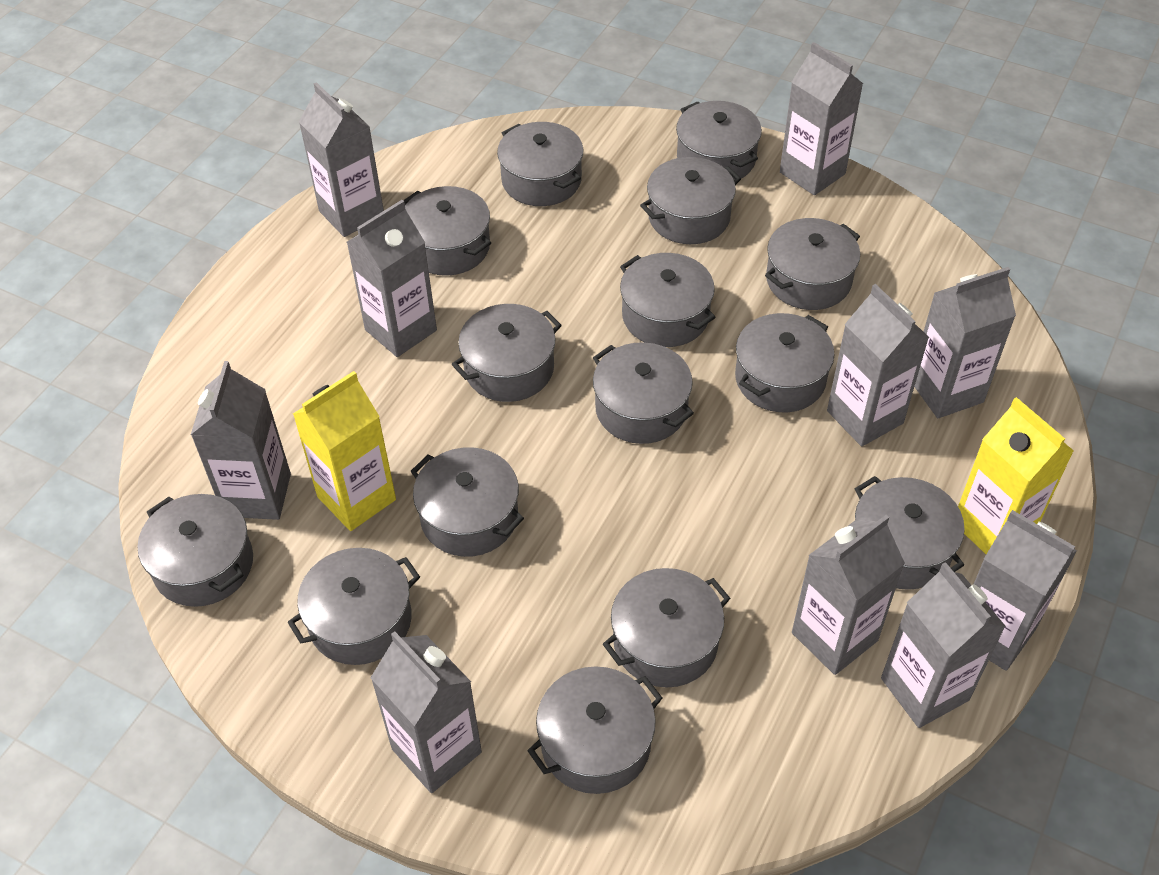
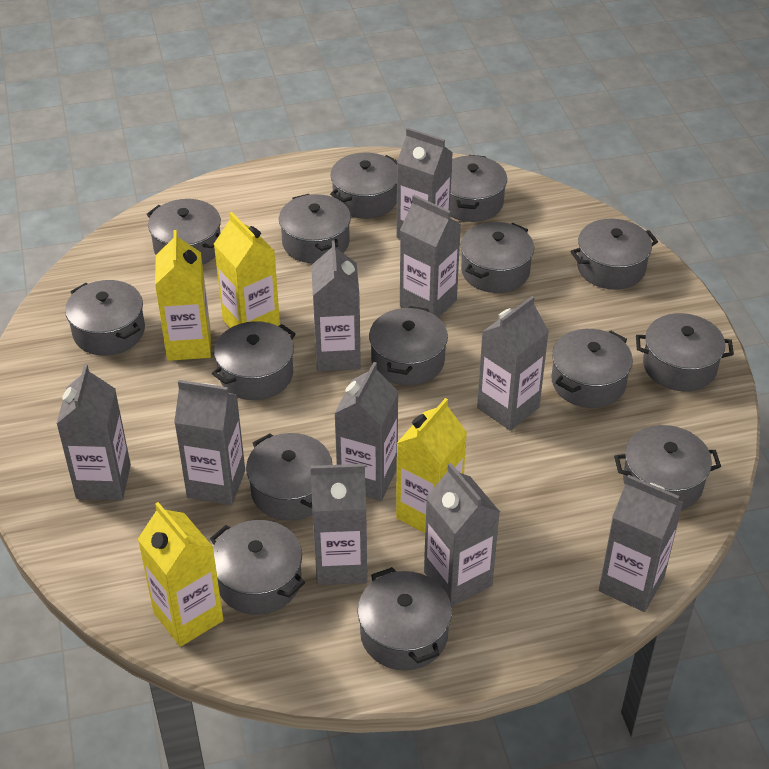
yellow carton: 2 -> 4

